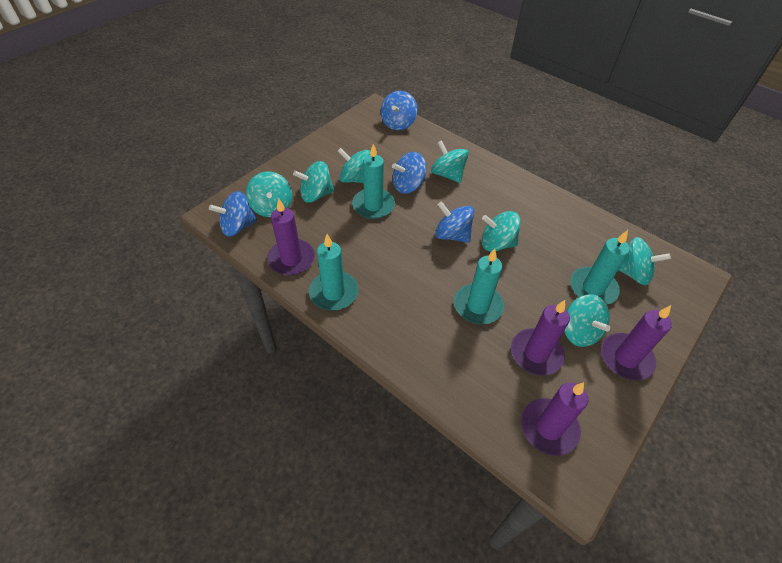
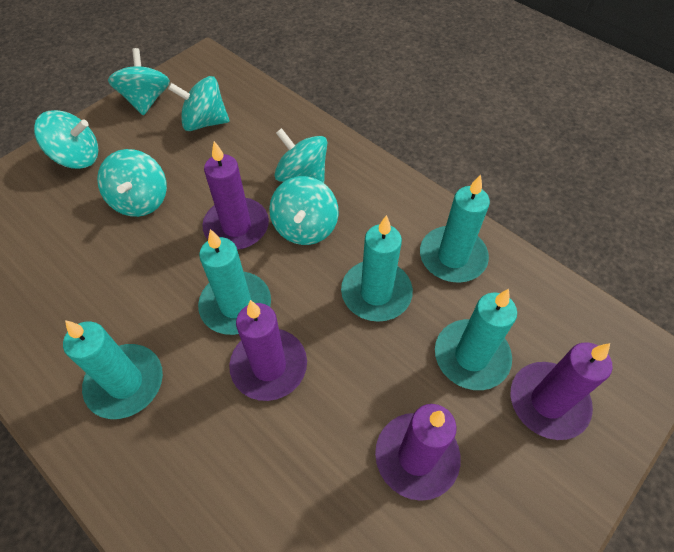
blue spinning top: 4 -> 0
turquoise candle: 4 -> 5
turquoise spinning top: 7 -> 6

